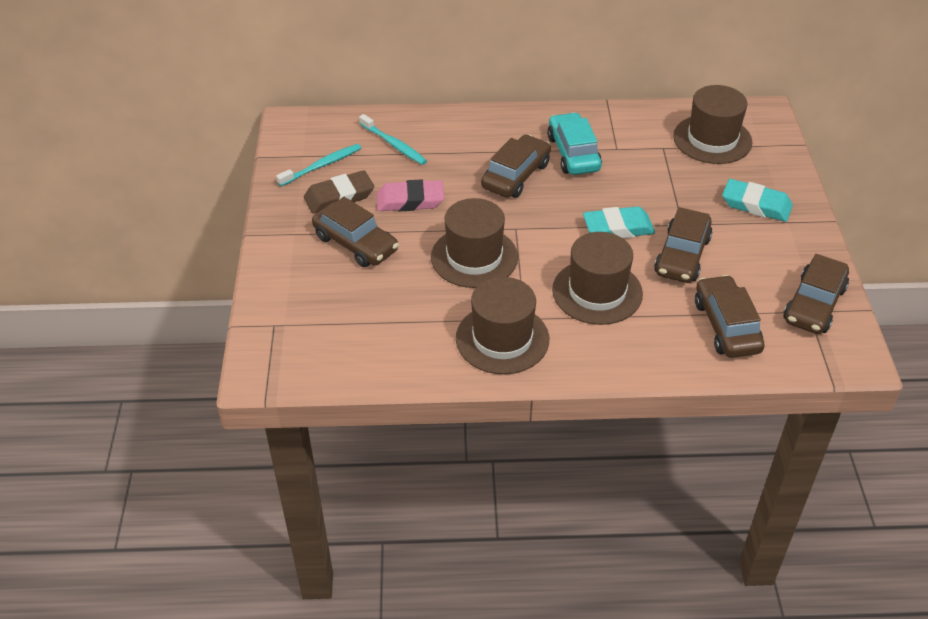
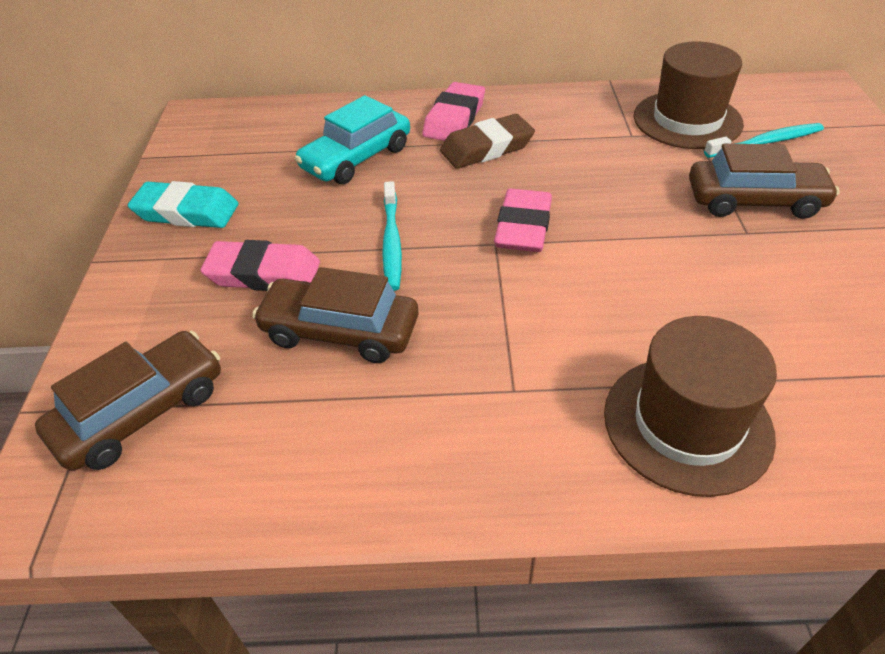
brown car: 5 -> 3
brown hat: 4 -> 2
pink eraser: 1 -> 3
turquoise eraser: 2 -> 1

